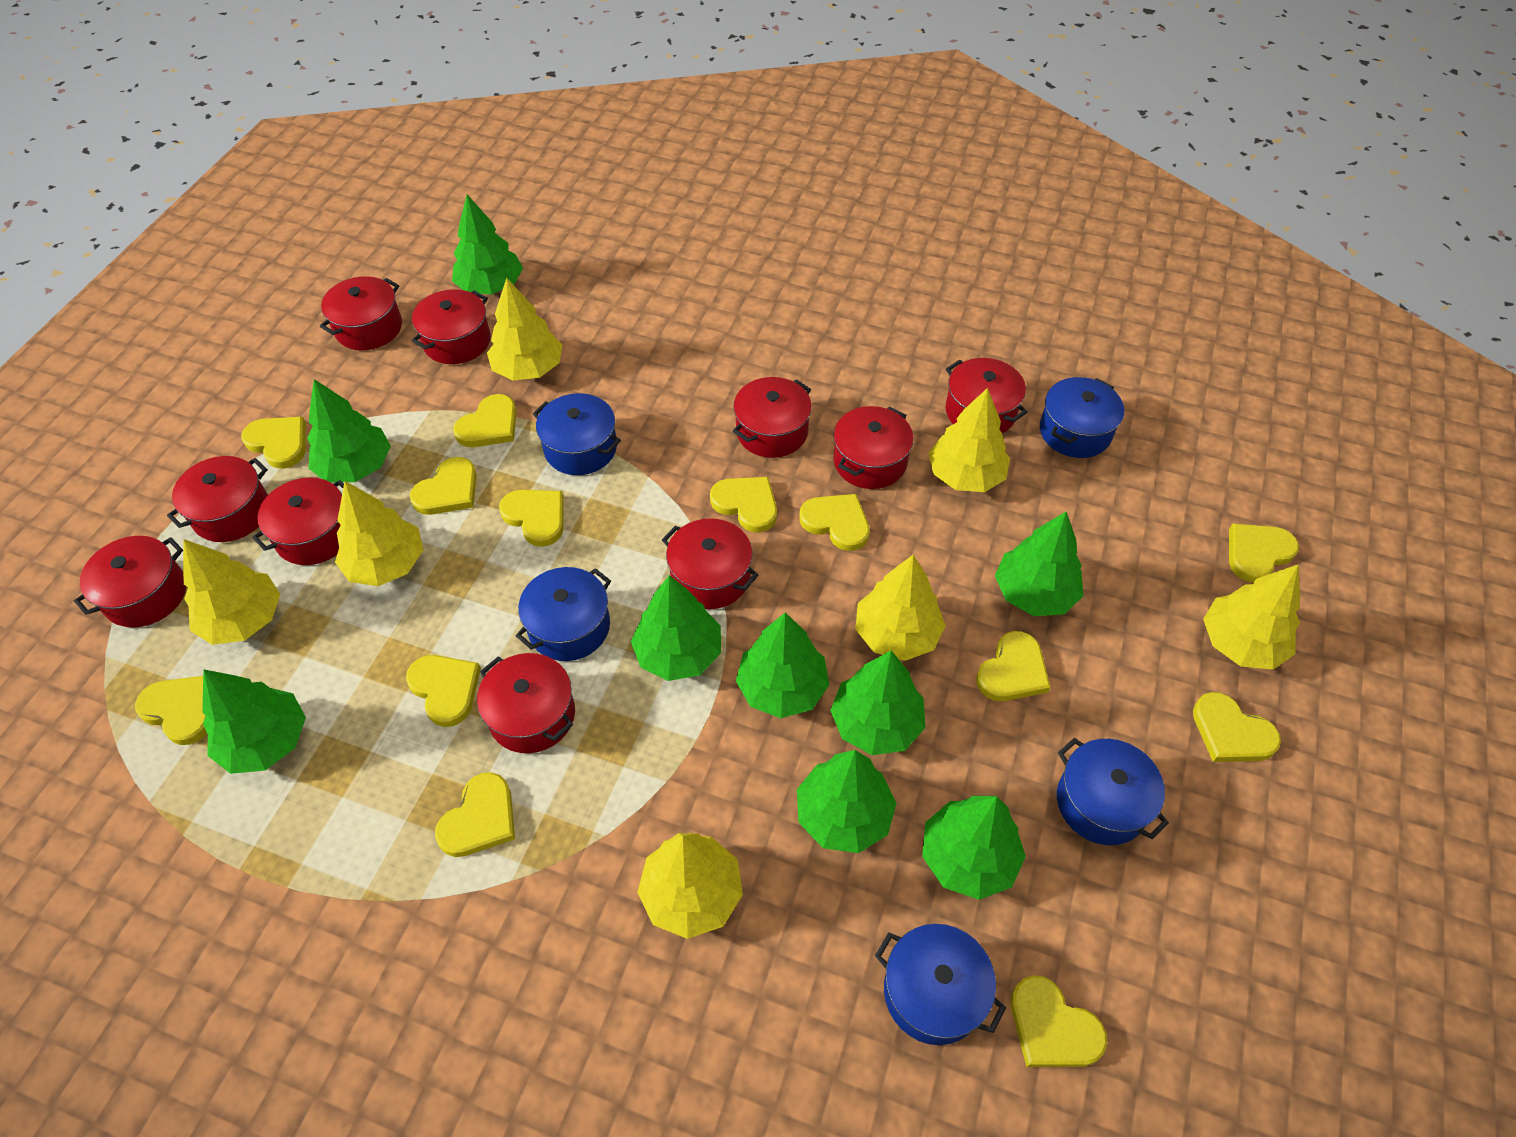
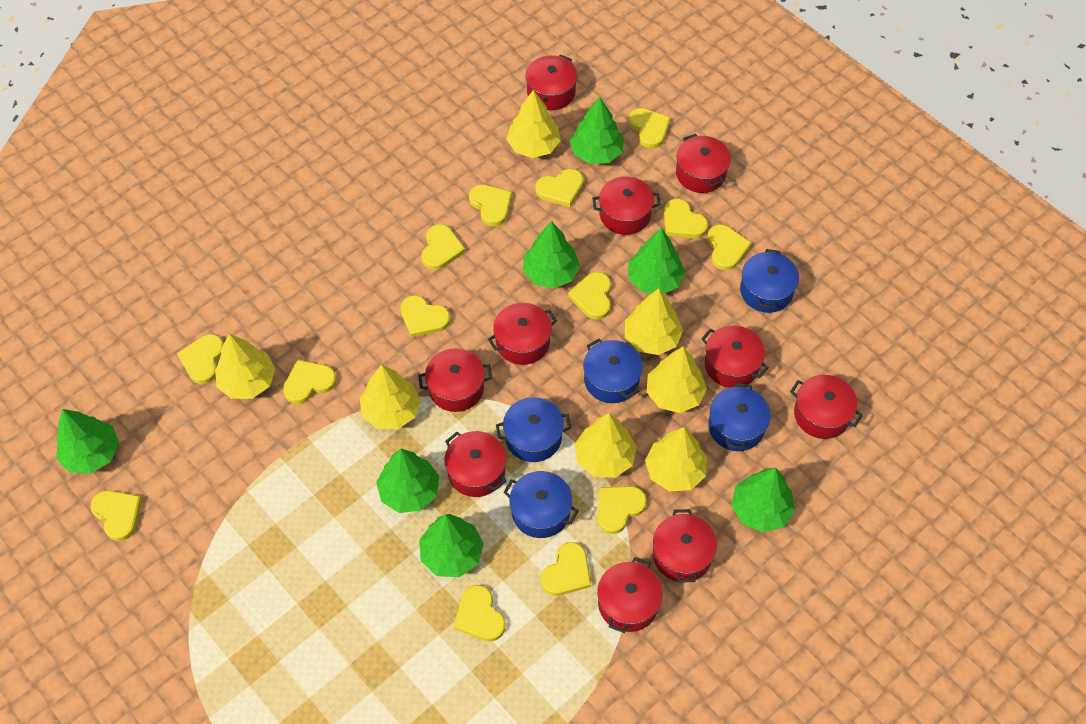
green tree: 9 -> 7
yellow heart: 13 -> 14

